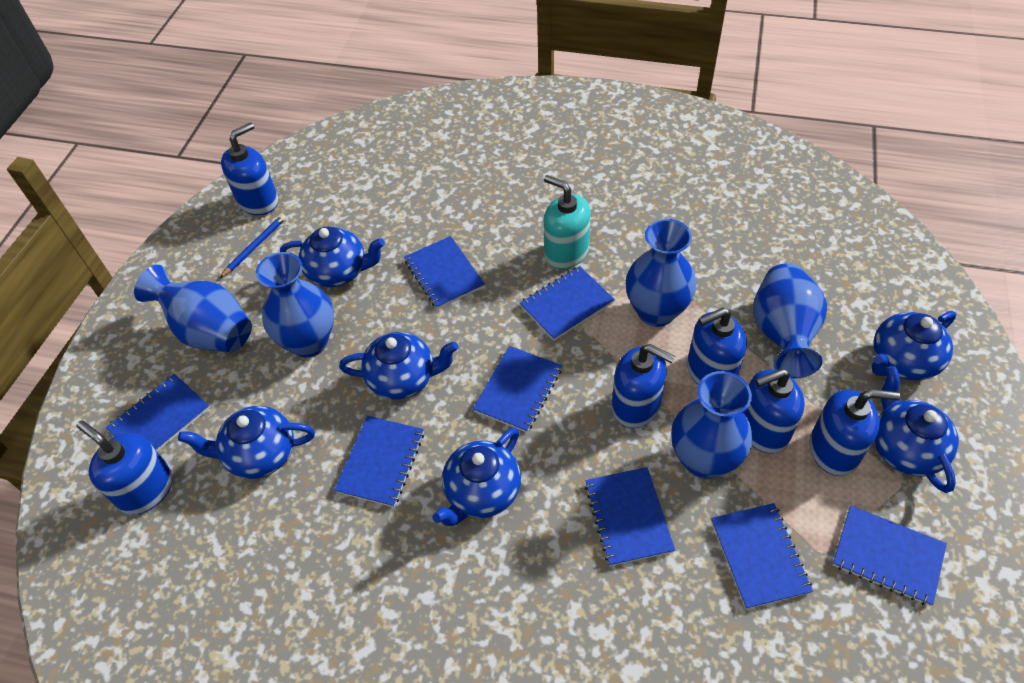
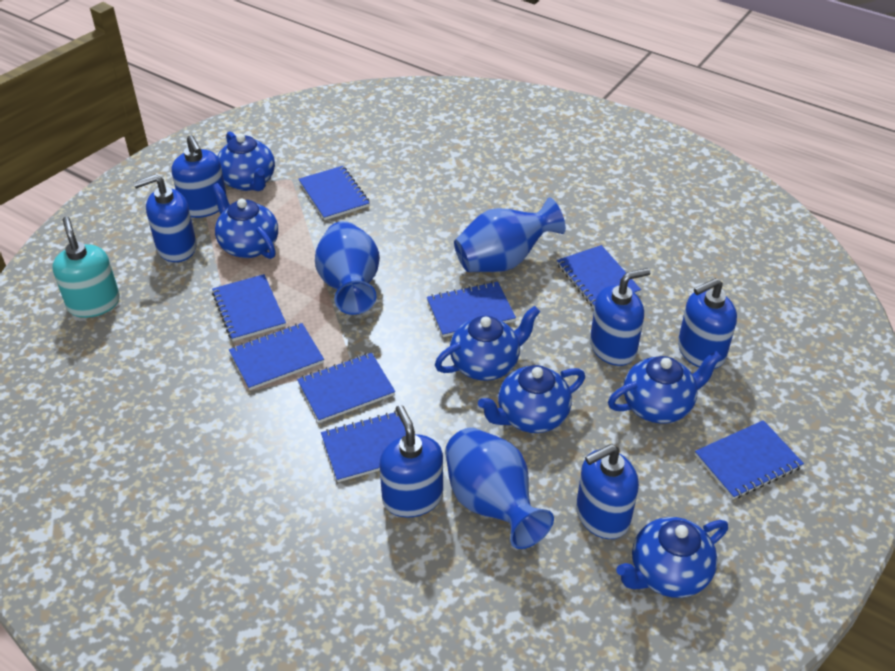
blue pencil: 1 -> 0
blue vase: 5 -> 3

